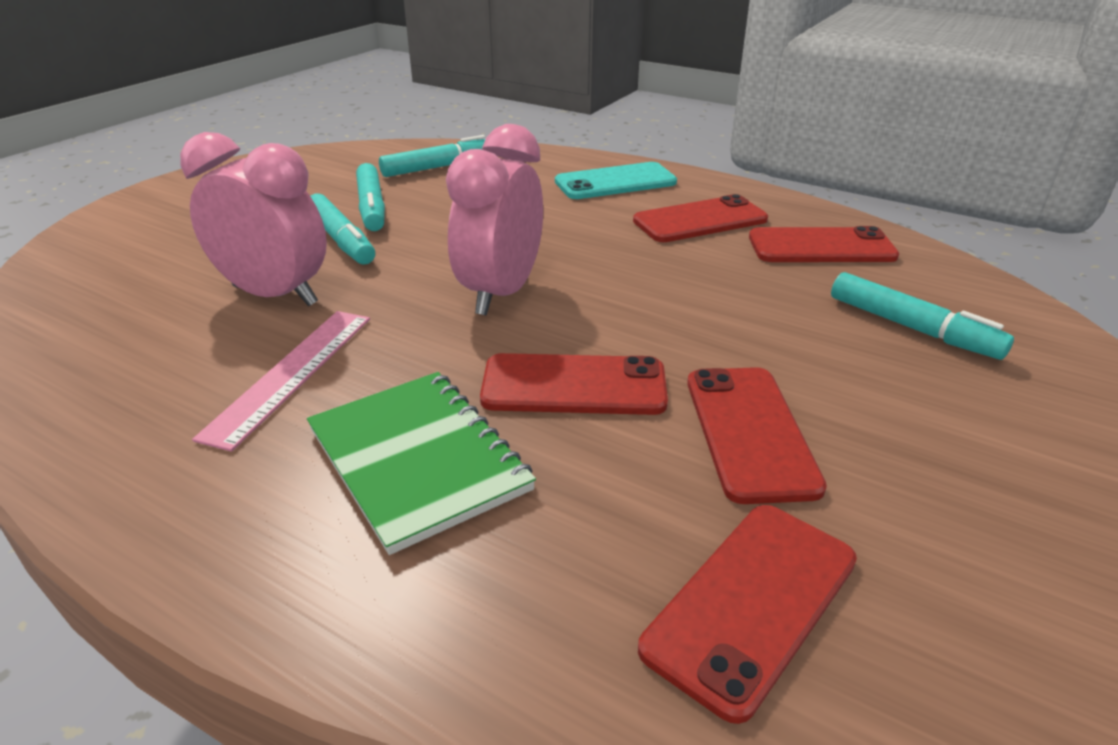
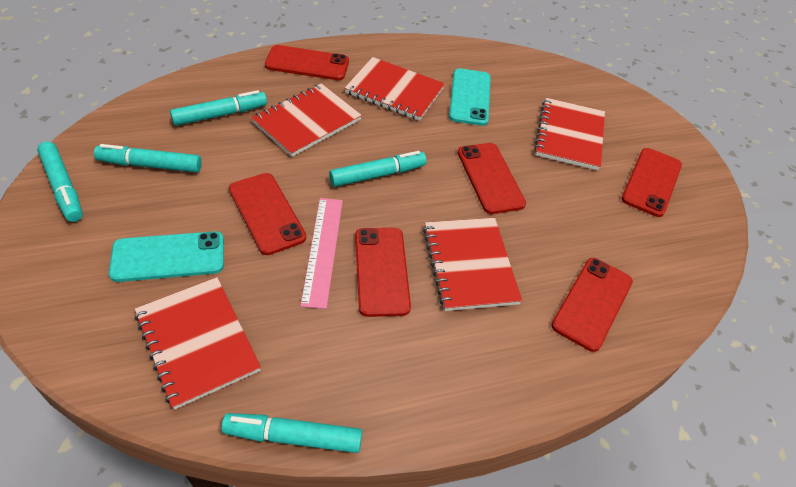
green notebook: 1 -> 0
pink clock: 2 -> 0
red notebook: 0 -> 5
red phone: 5 -> 6
turquoise marker: 4 -> 5
turquoise phone: 1 -> 2

